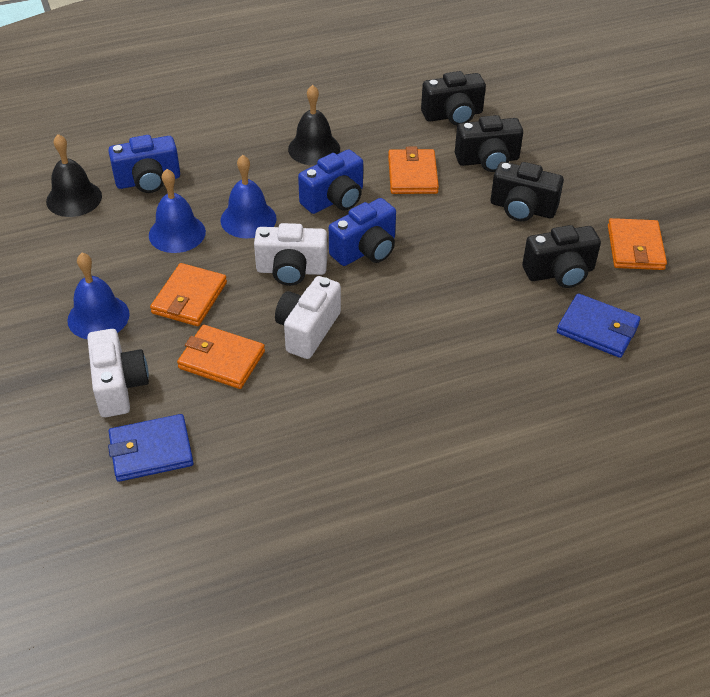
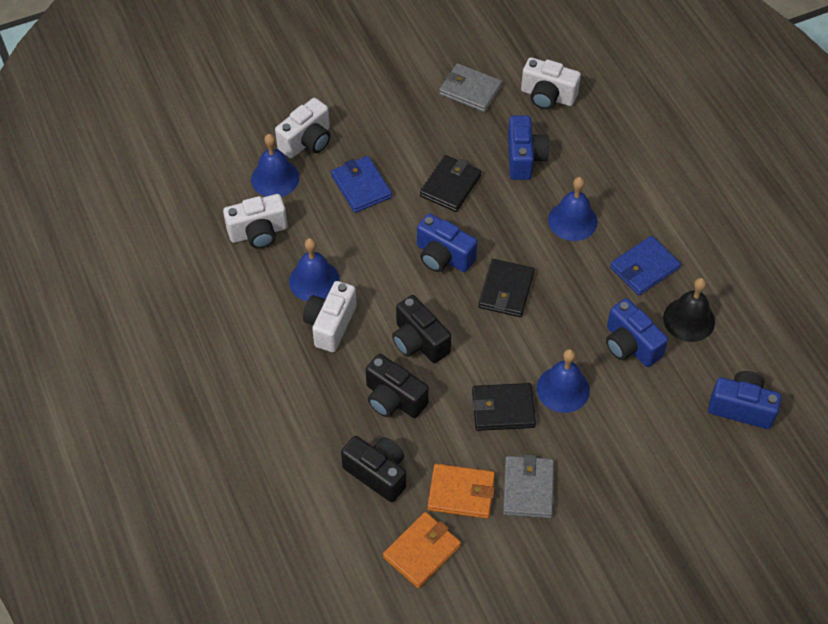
black bell: 2 -> 1
black camera: 4 -> 3
black wallet: 0 -> 3
blue bell: 3 -> 4
blue camera: 3 -> 4
grey wallet: 0 -> 2
orange wallet: 4 -> 2
white camera: 3 -> 4

